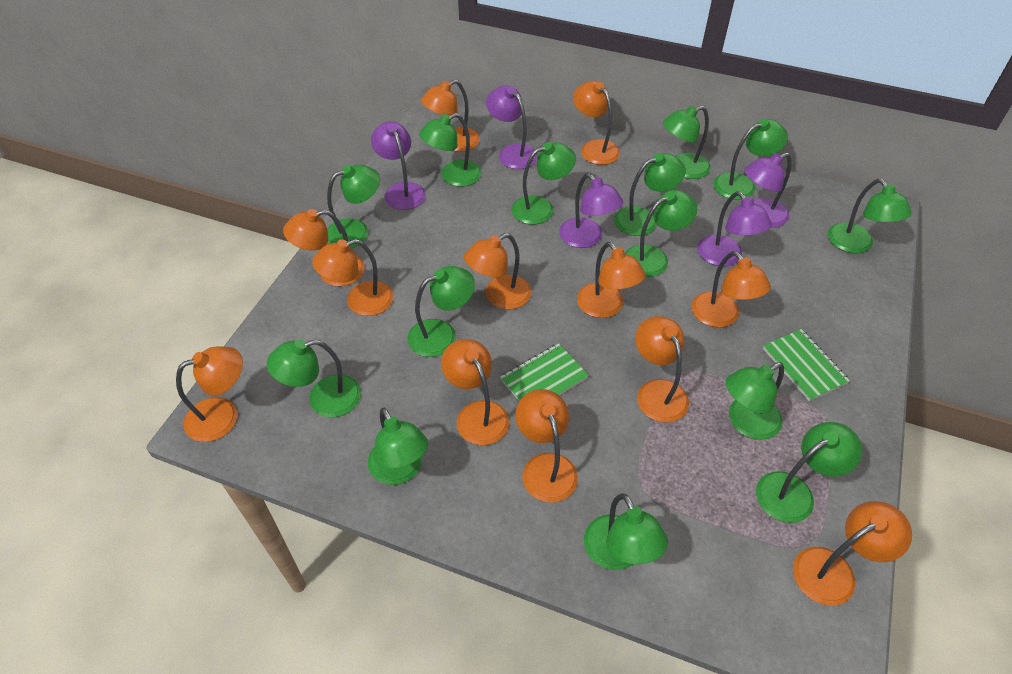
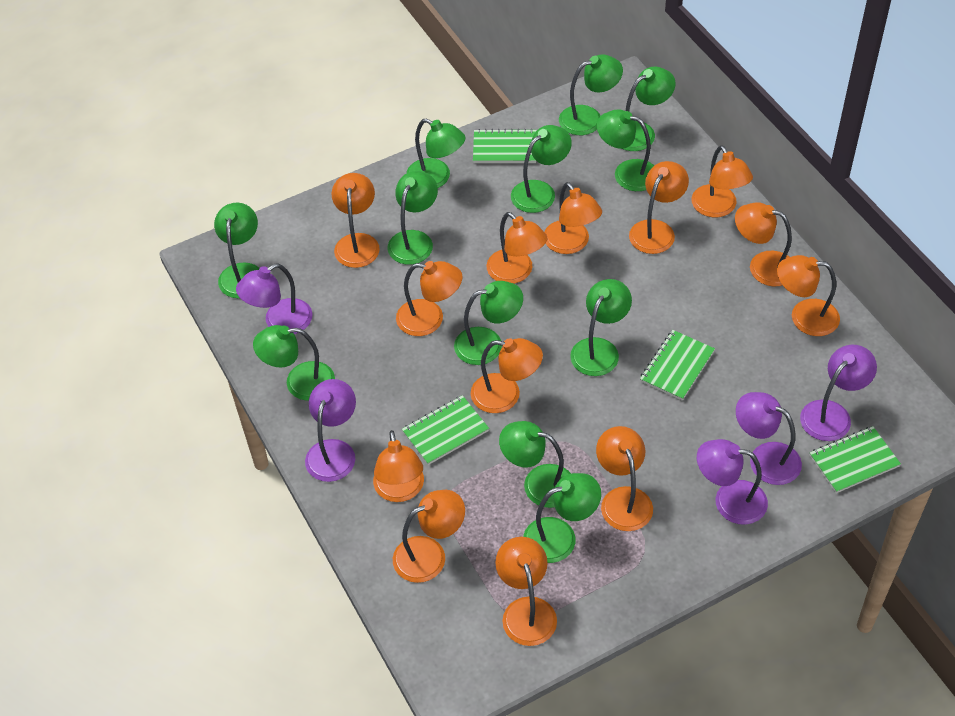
green lamp: 14 -> 12
green notebook: 2 -> 4
orange lamp: 12 -> 13

